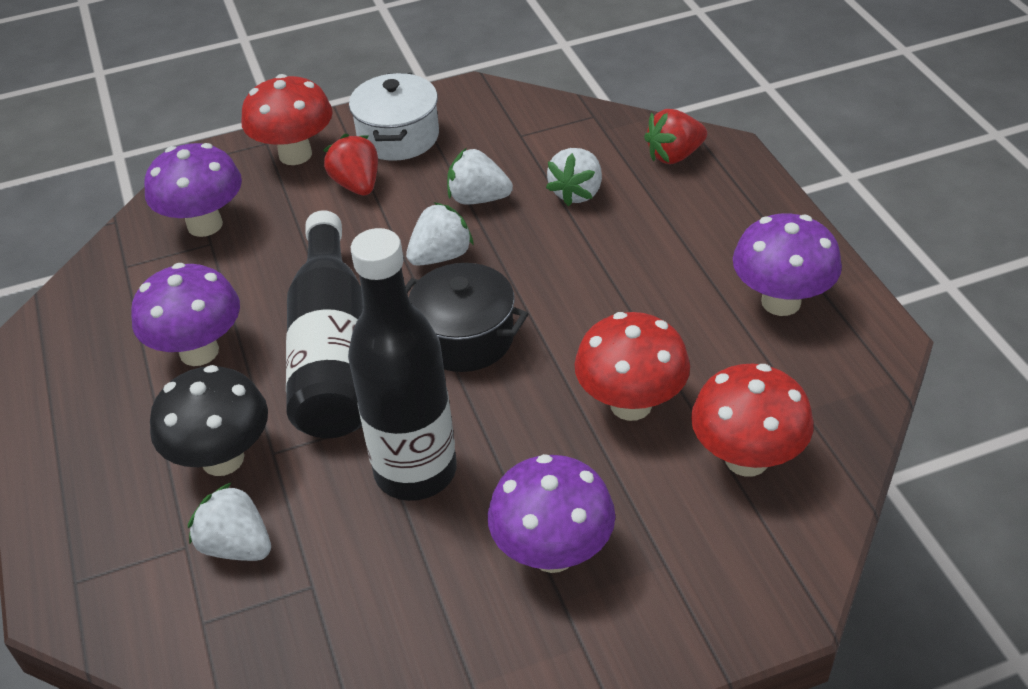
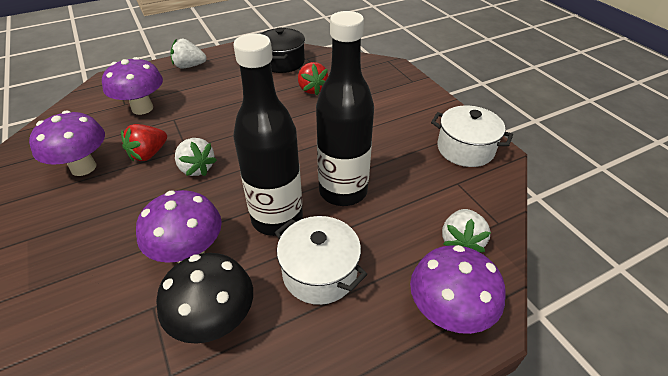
red mushroom: 3 -> 0
white pot: 1 -> 2
white strawberry: 4 -> 3

